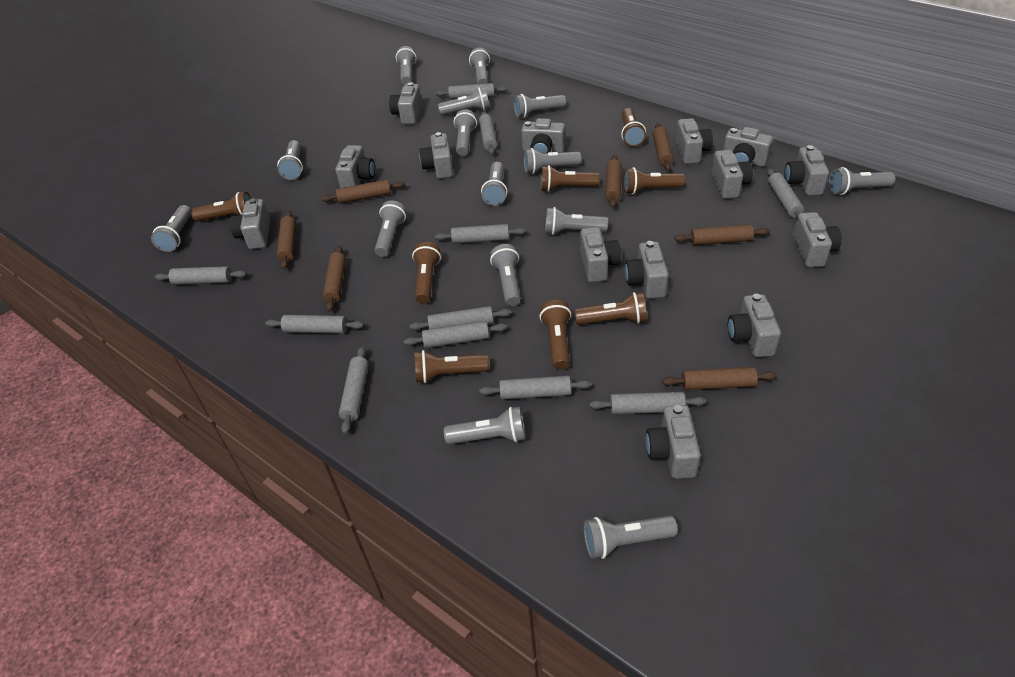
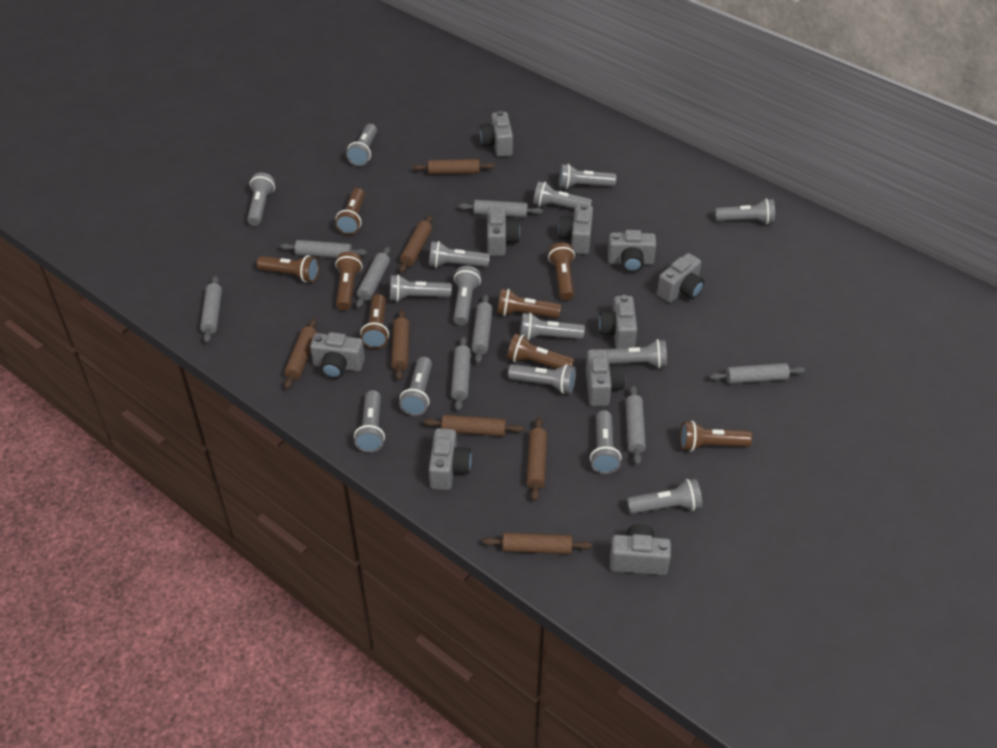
grey camera: 14 -> 10
grey rolling pin: 11 -> 8

